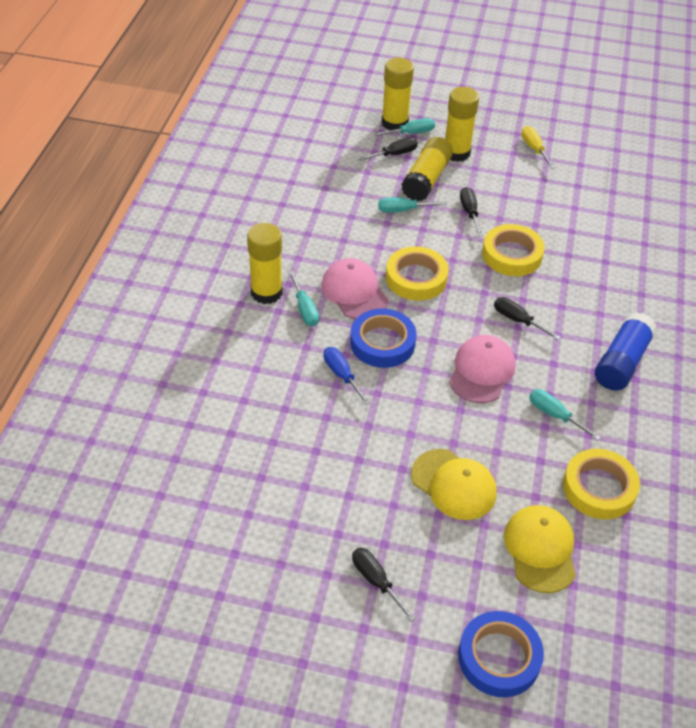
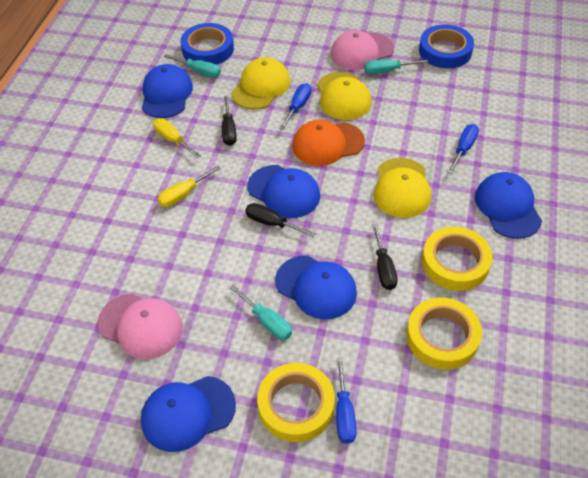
black screwdriver: 4 -> 3
blue cap: 0 -> 5
blue glue stick: 1 -> 0
blue screwdriver: 1 -> 3
orange cap: 0 -> 1
turquoise screwdriver: 4 -> 3
yellow cap: 2 -> 3
yellow glue stick: 4 -> 0
yellow screwdriver: 1 -> 2

